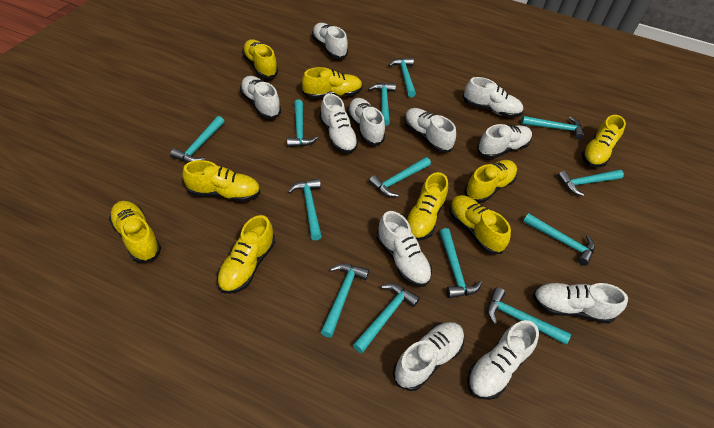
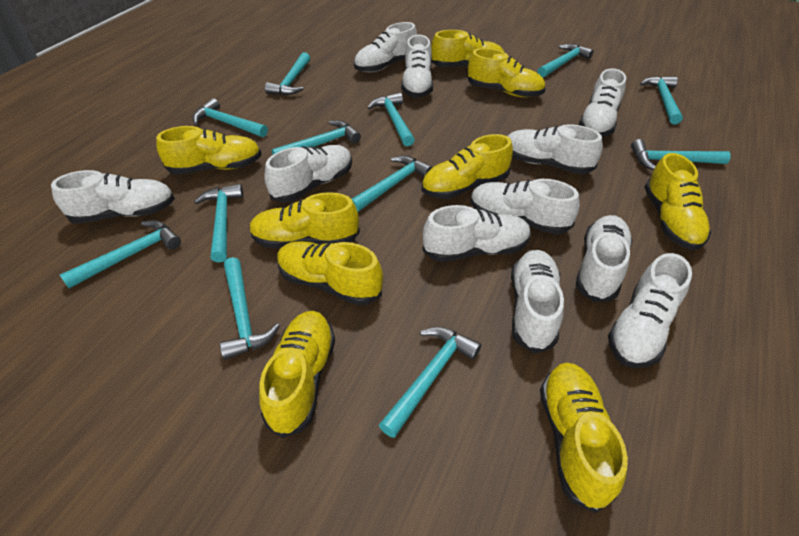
turquoise hammer: 13 -> 12

